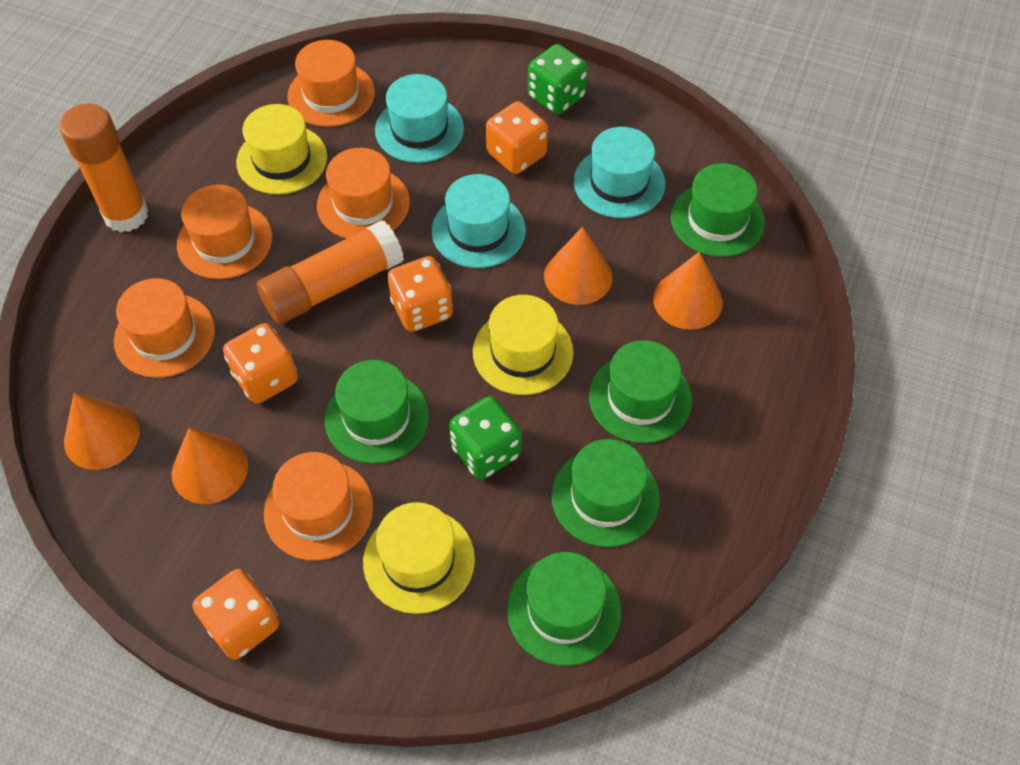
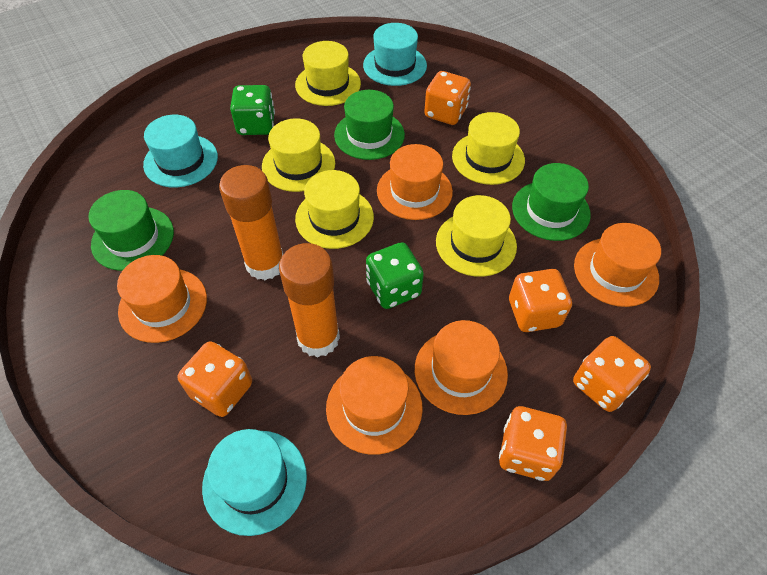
green hat: 5 -> 3
orange cone: 4 -> 0
orange dice: 4 -> 5
yellow hat: 3 -> 5

